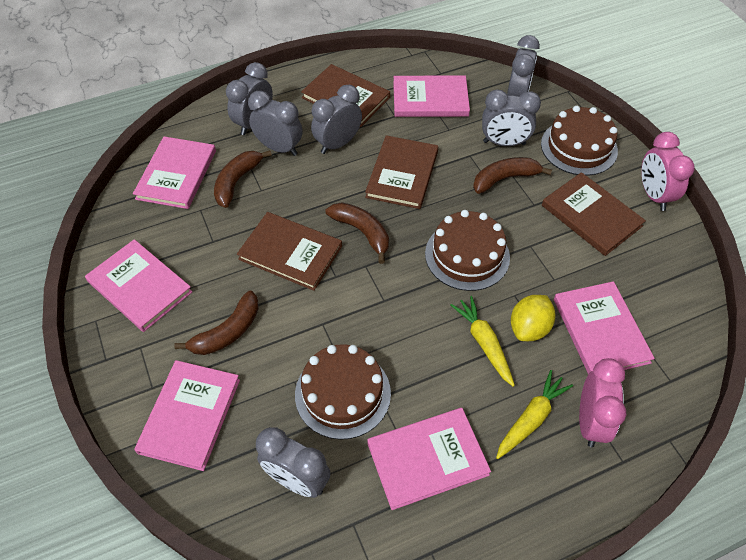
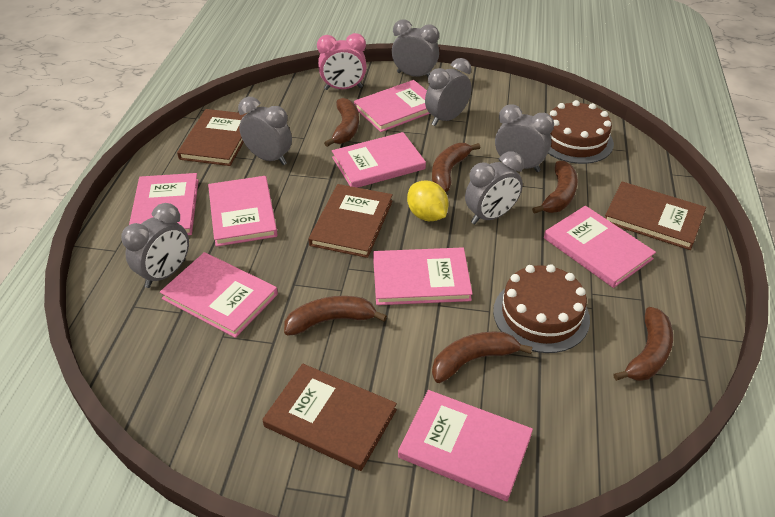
brown banana: 4 -> 6
brown cake: 3 -> 2
pink book: 6 -> 8
pink clock: 2 -> 1
yellow carrot: 2 -> 0

